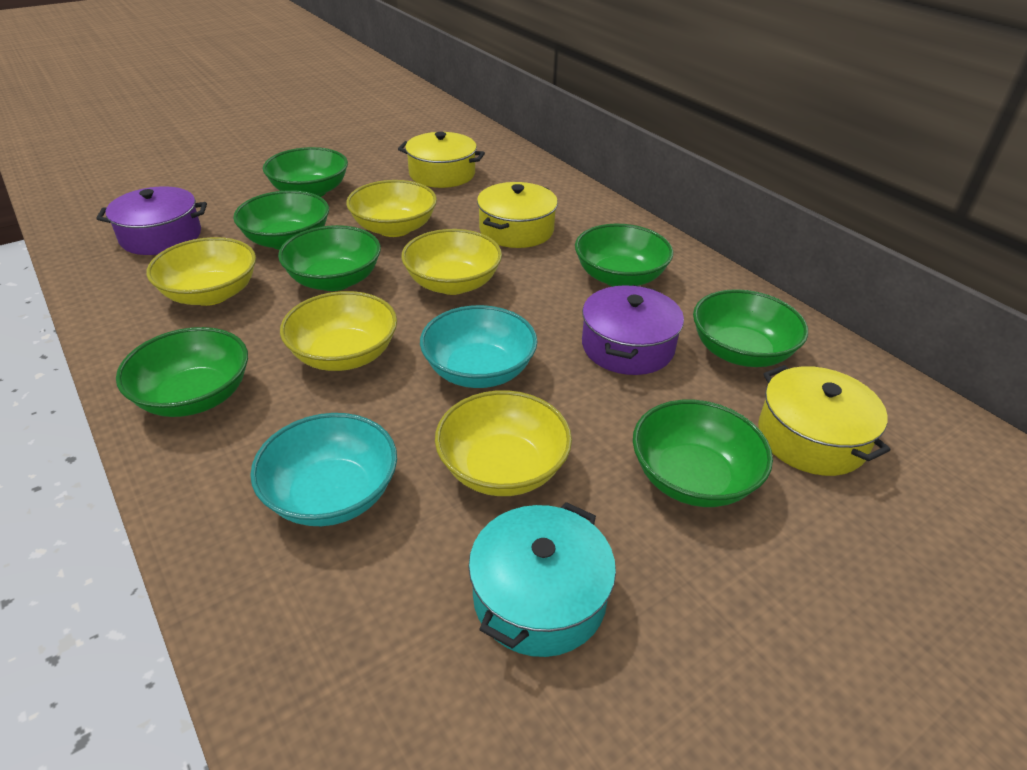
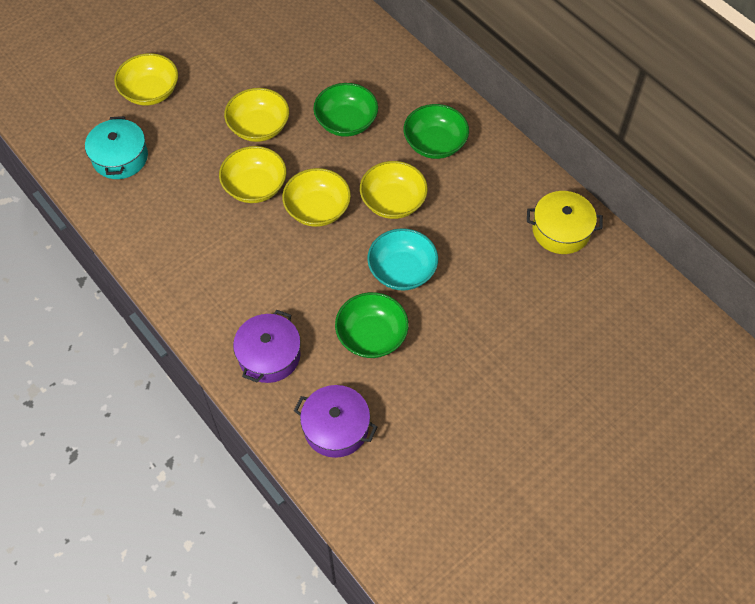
green bowl: 7 -> 3
turquoise bowl: 2 -> 1
yellow pot: 3 -> 1

